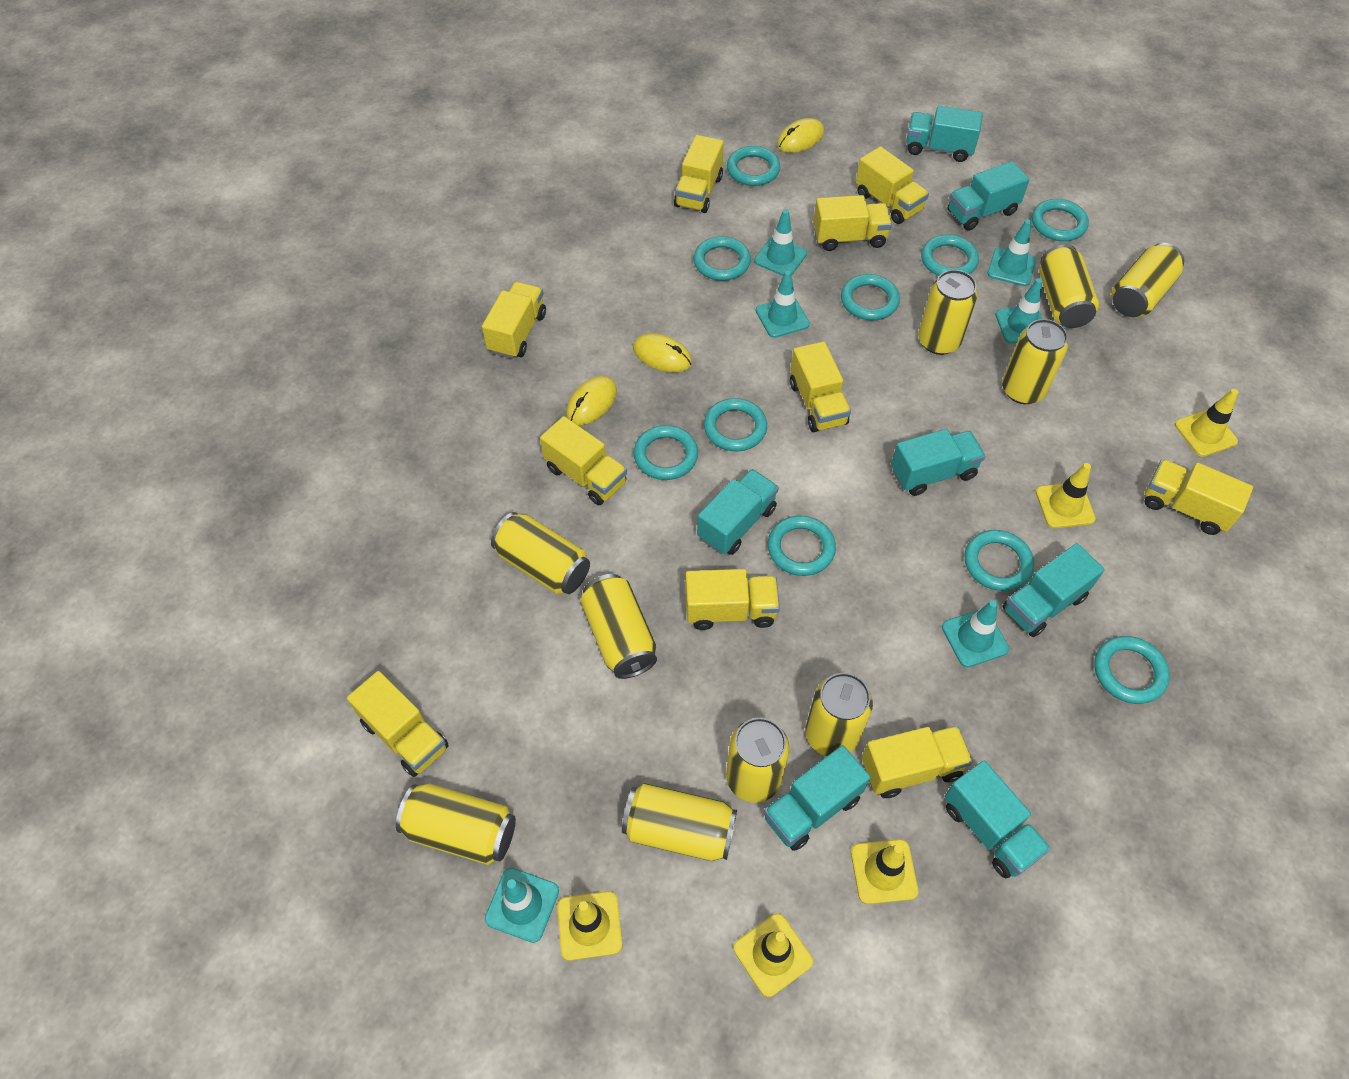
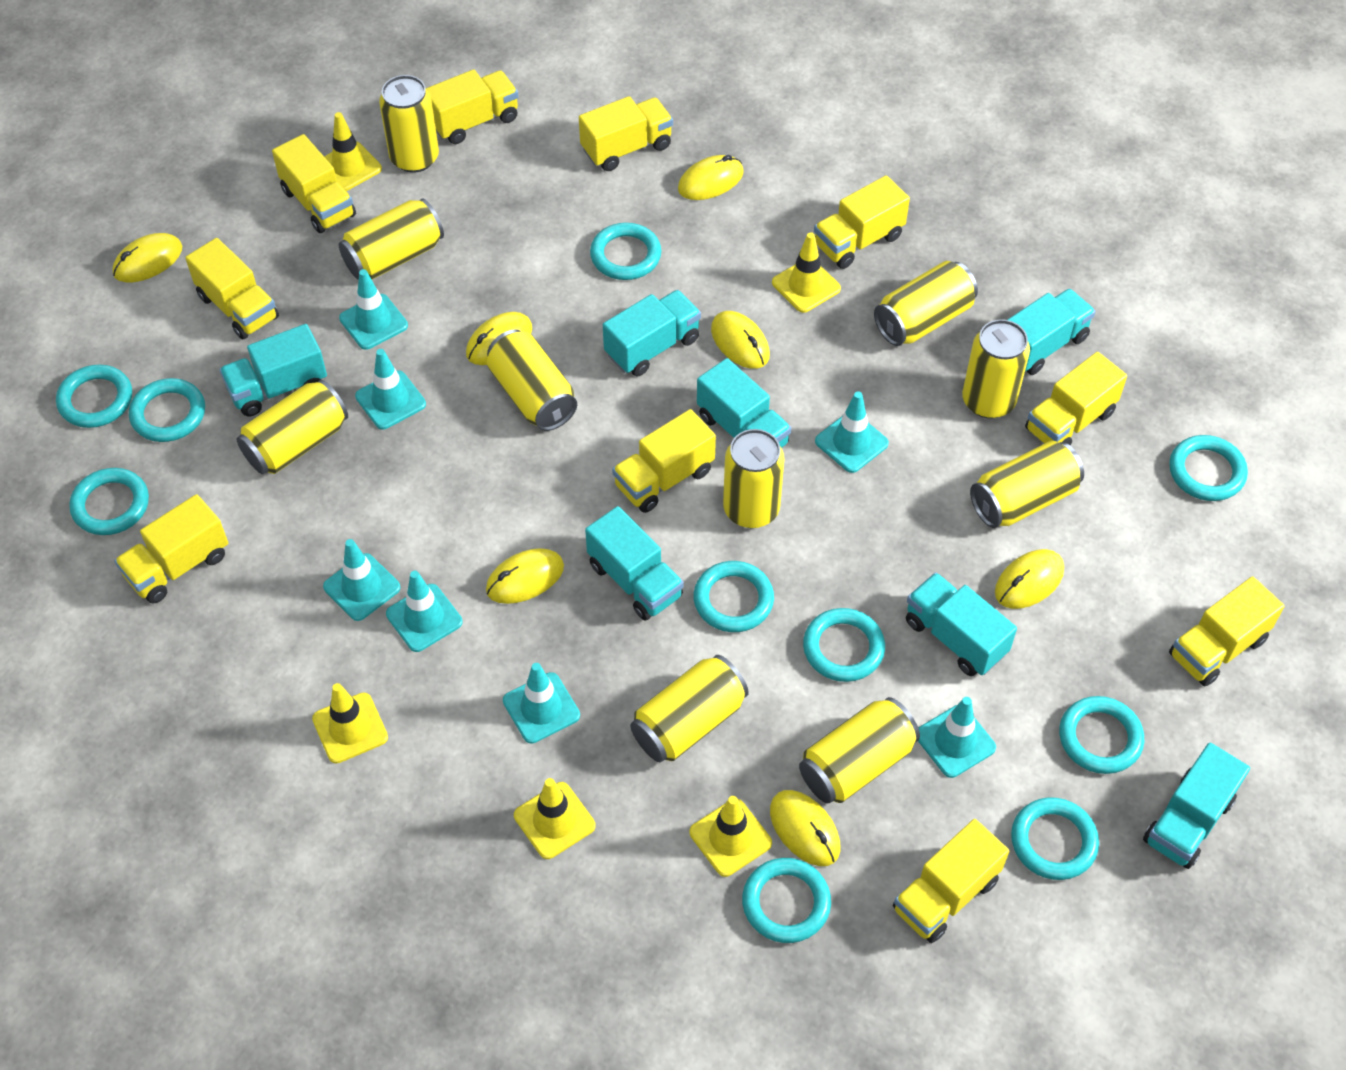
turquoise traffic cone: 6 -> 7
yellow mouse: 3 -> 7

